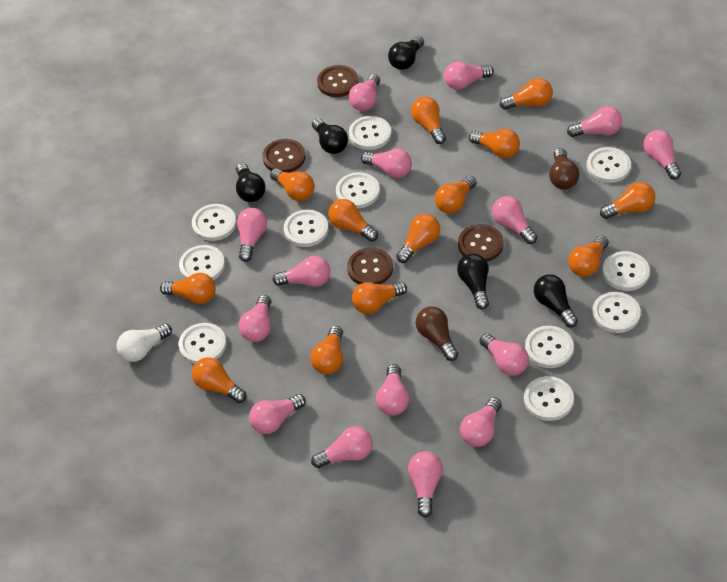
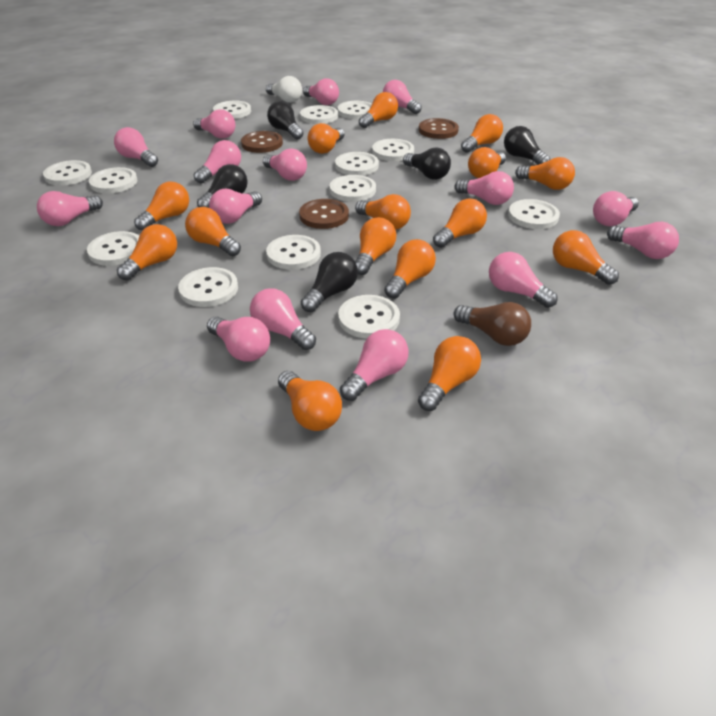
brown button: 4 -> 3
brown light bulb: 2 -> 1
orange light bulb: 13 -> 15
white button: 11 -> 13

